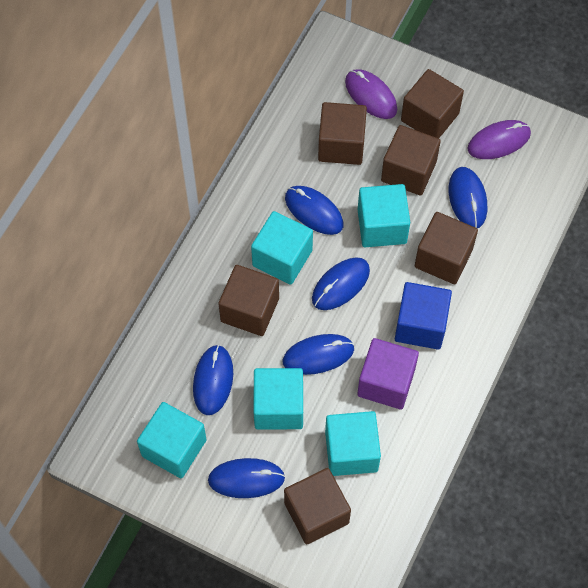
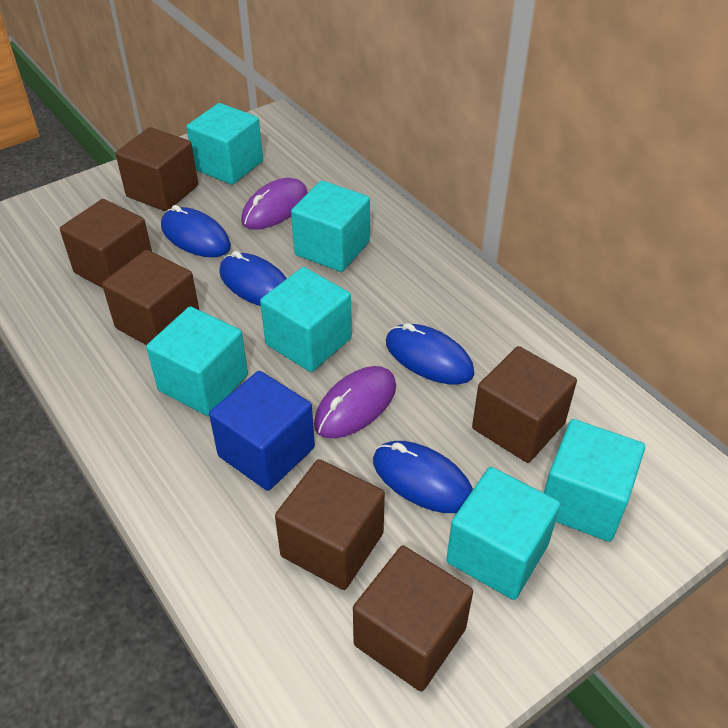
blue mouse: 6 -> 4
purple cube: 1 -> 0
turquoise cube: 5 -> 6

